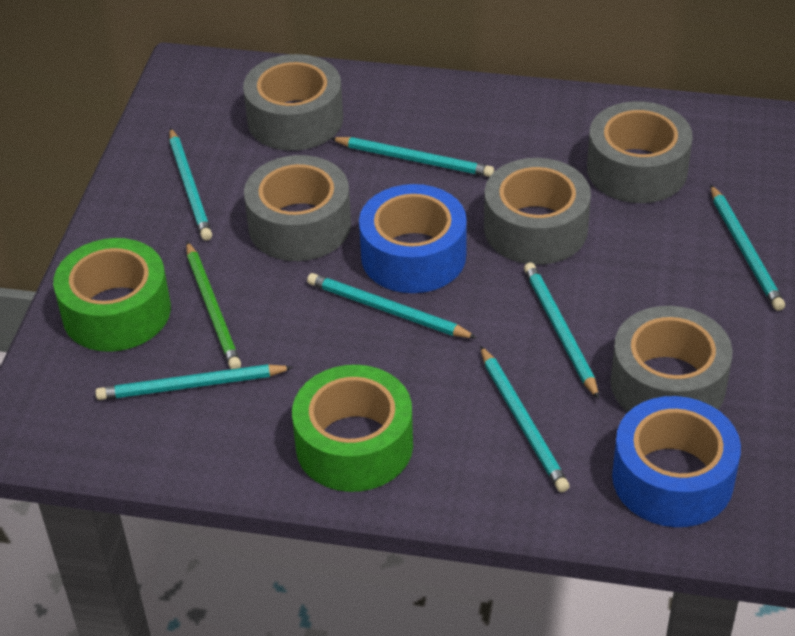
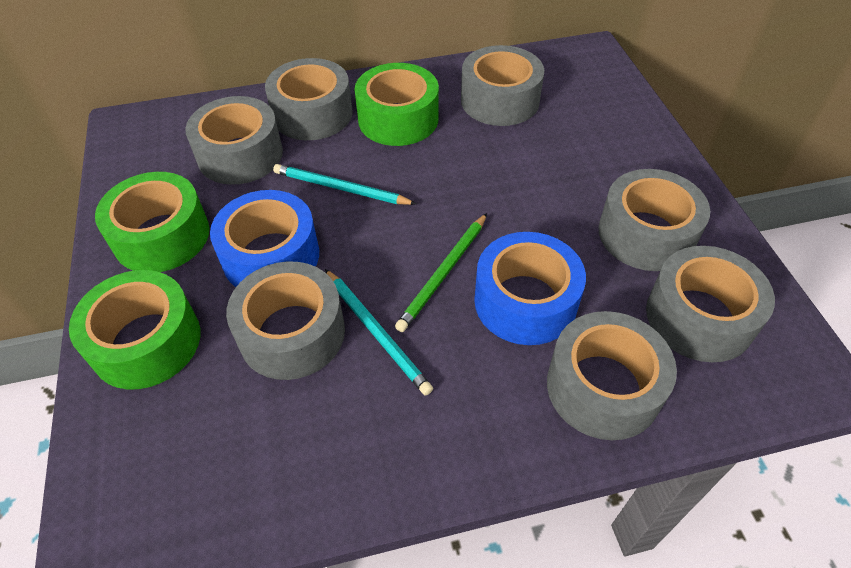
green tape: 2 -> 3
grey tape: 5 -> 7
turquoise pencil: 7 -> 2

